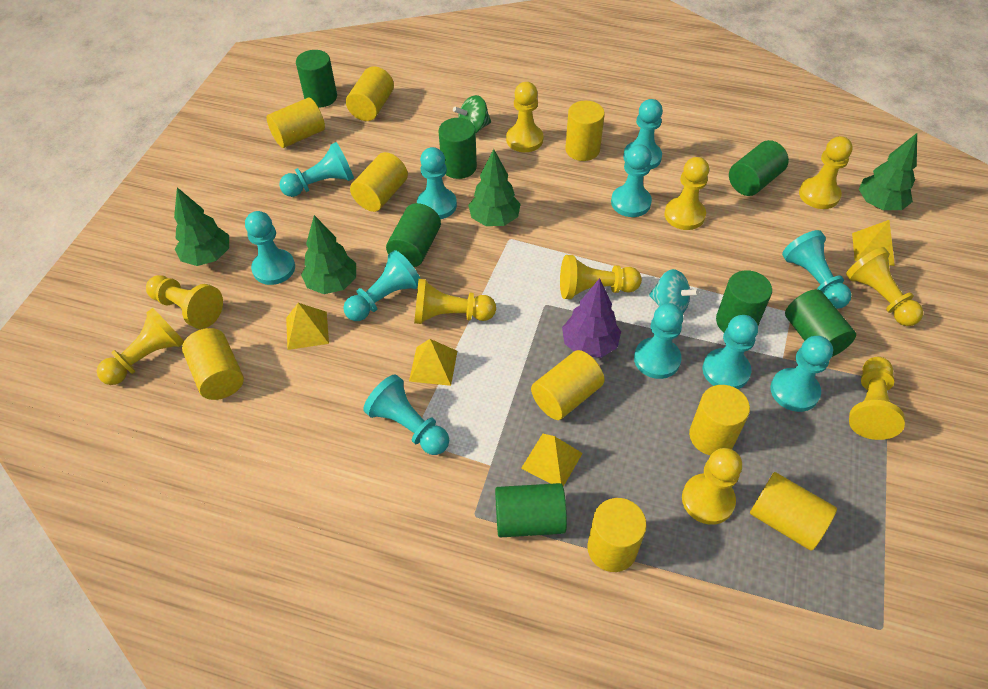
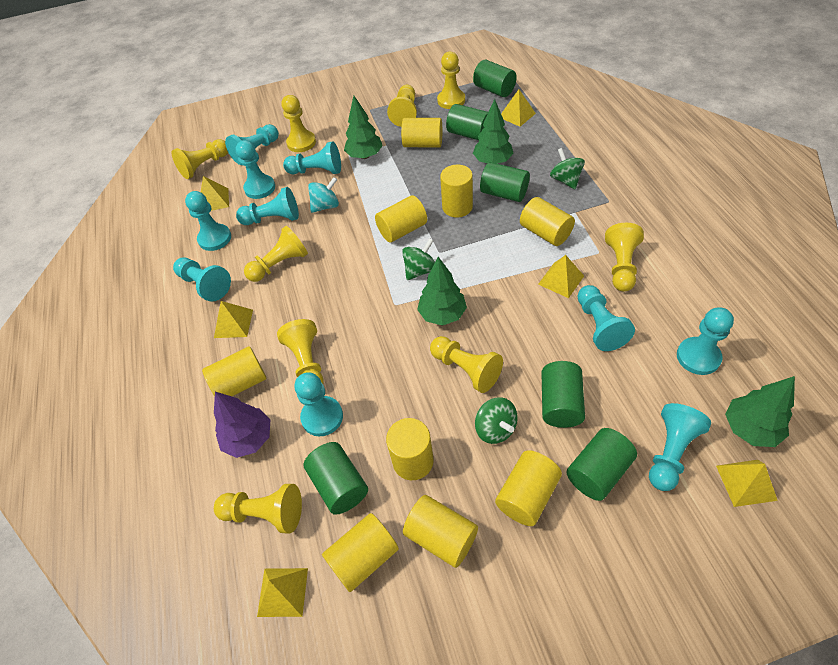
green cylinder: 7 -> 6
green spinning top: 1 -> 3
turquoise pawn: 11 -> 10
yellow pawn: 10 -> 9
yellow pyramid: 4 -> 6

